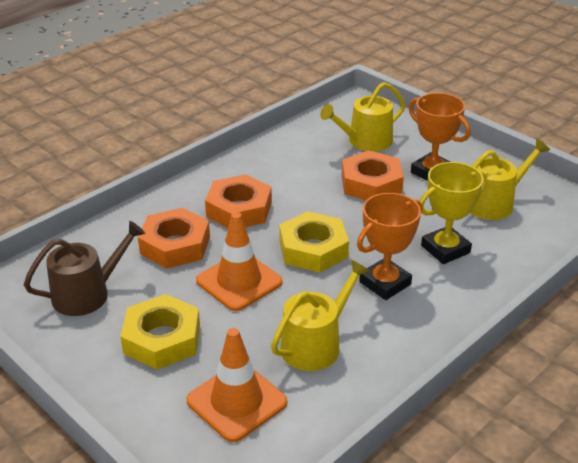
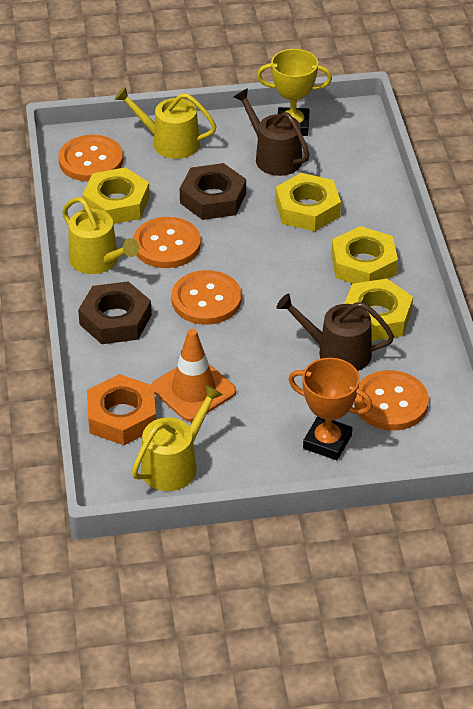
brown nut: 0 -> 2
brown watering can: 1 -> 2
orange button: 0 -> 4
orange nut: 3 -> 1
orange traffic cone: 2 -> 1
orange trophy: 2 -> 1
yellow nut: 2 -> 4

